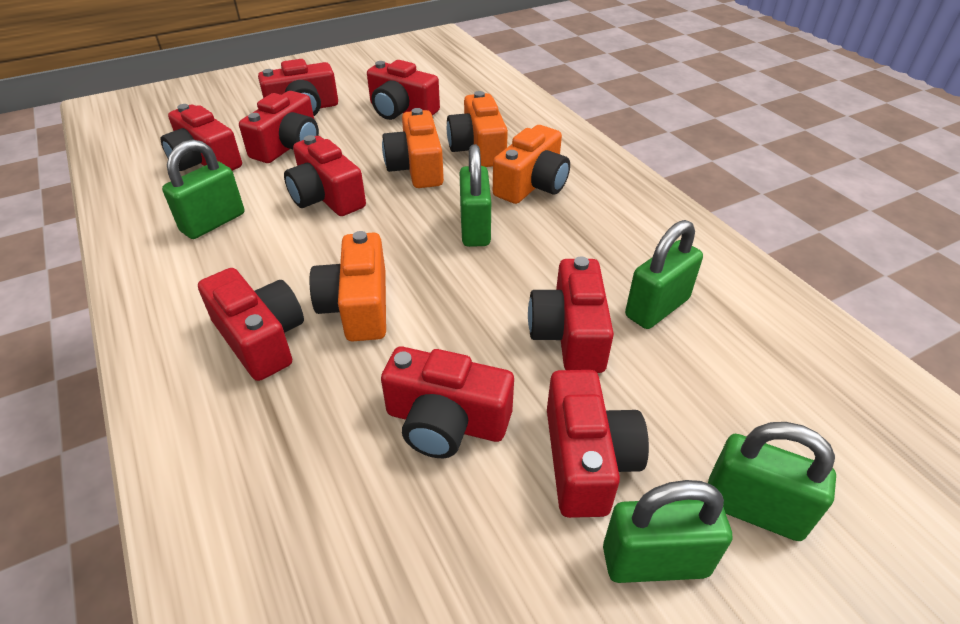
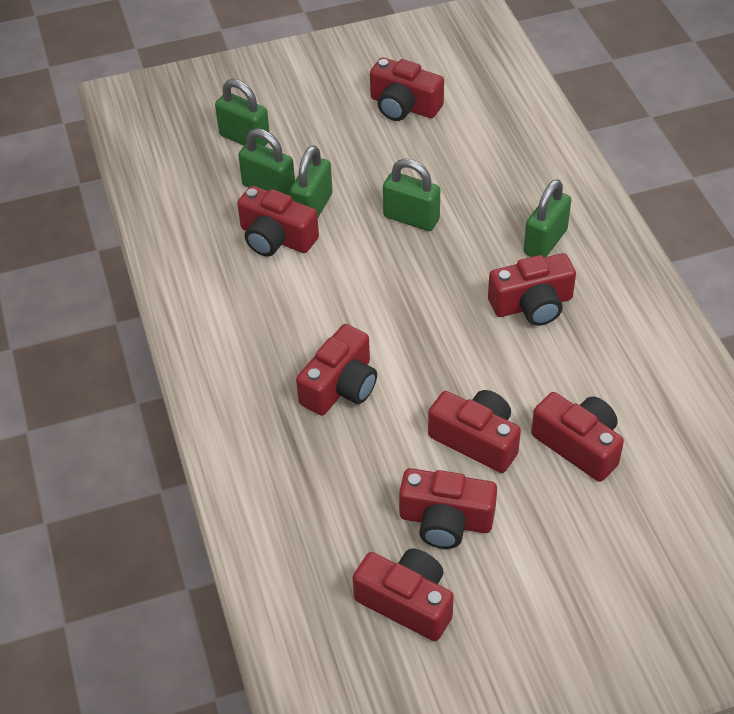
orange camera: 4 -> 0
red camera: 9 -> 8

